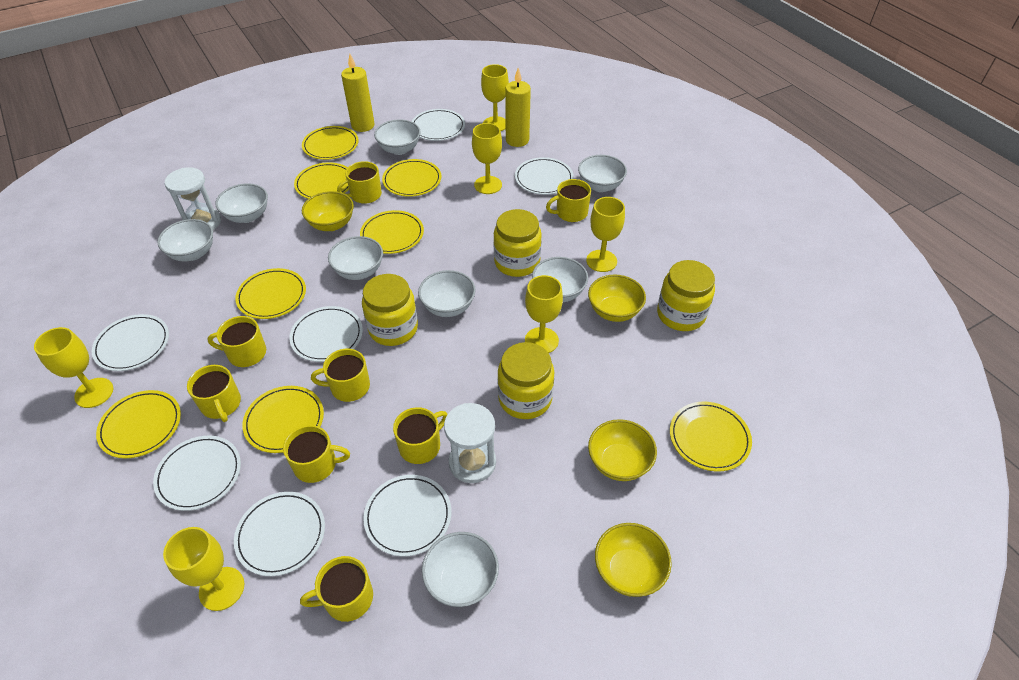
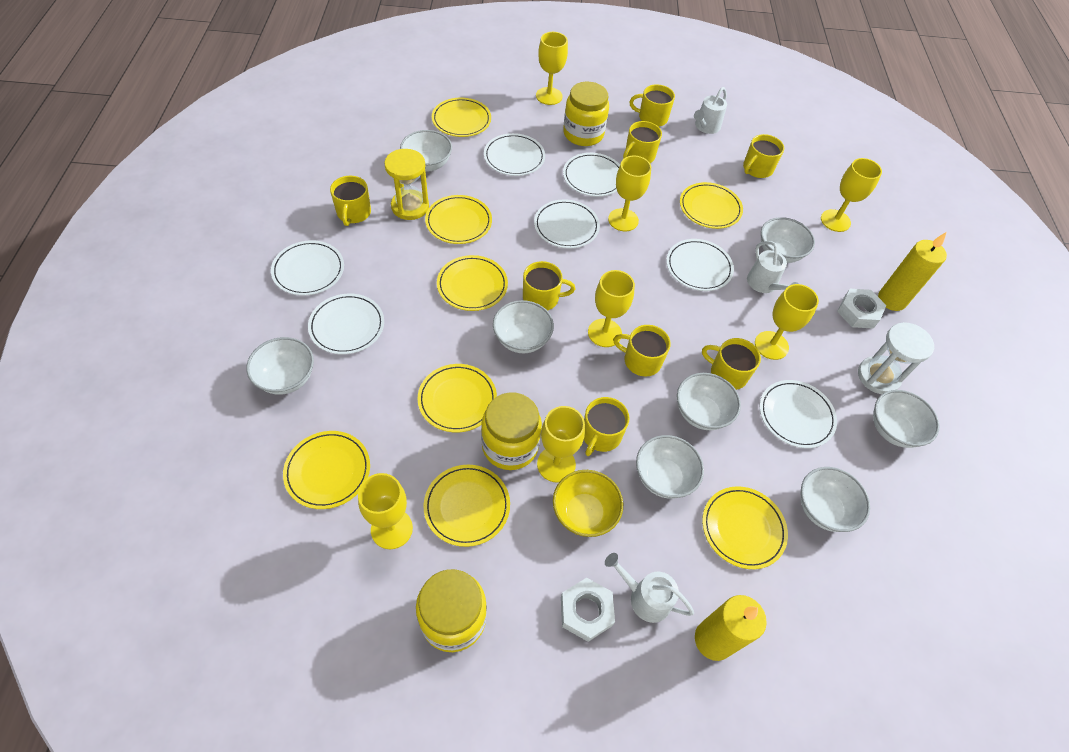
white hourglass: 2 -> 1
white nut: 0 -> 2
white watering can: 0 -> 3
yellow bowl: 4 -> 1
yellow goblet: 6 -> 7
yellow hourglass: 0 -> 1
yellow jar: 4 -> 3

